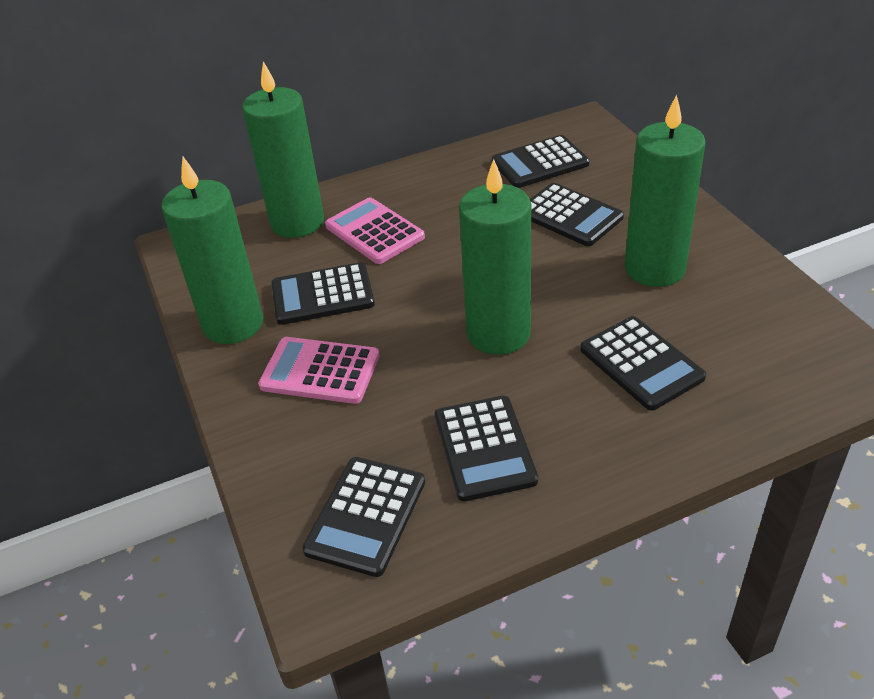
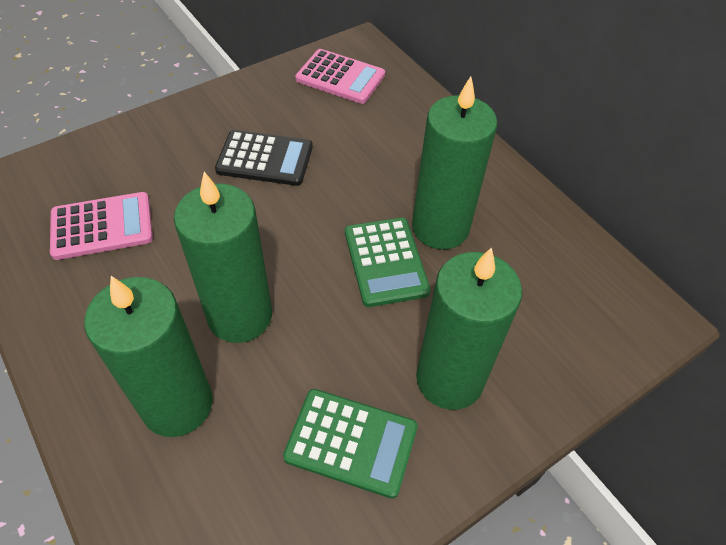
black calculator: 6 -> 1
green calculator: 0 -> 2

